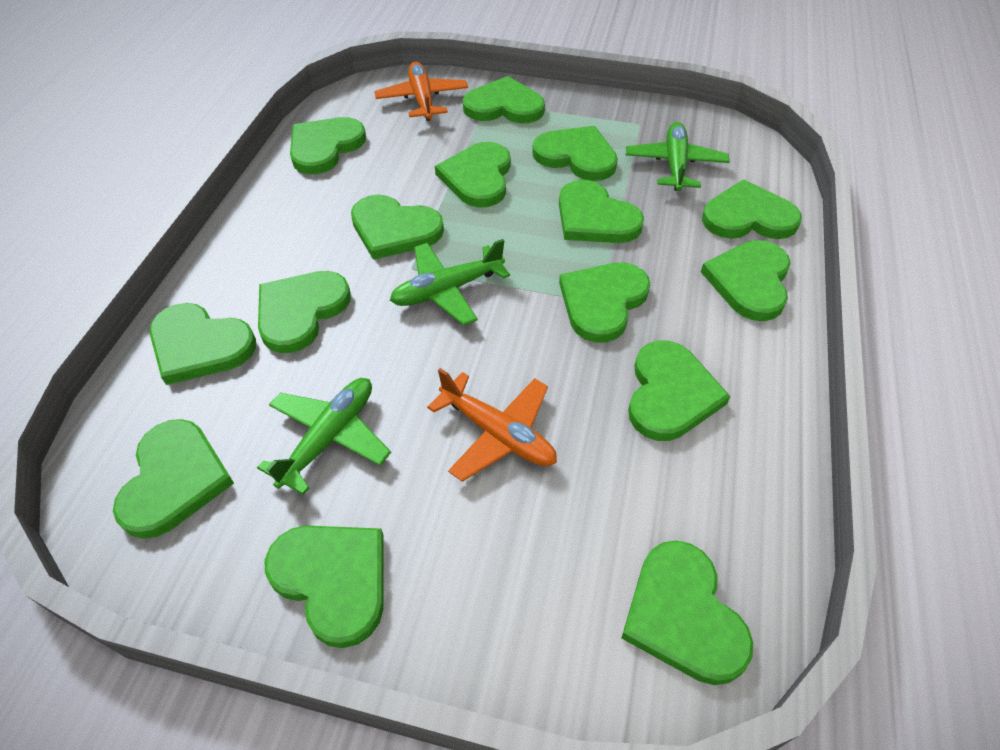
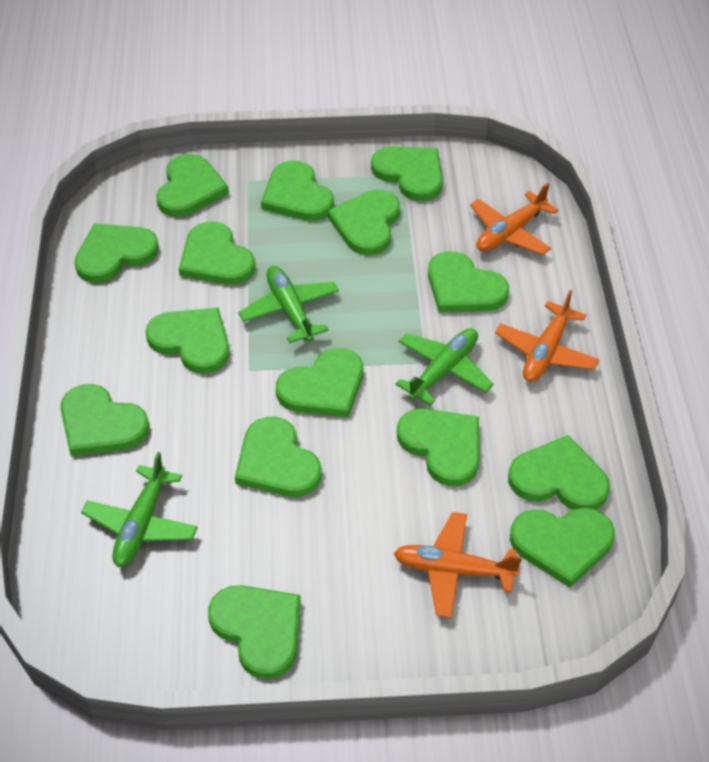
orange plane: 2 -> 3

